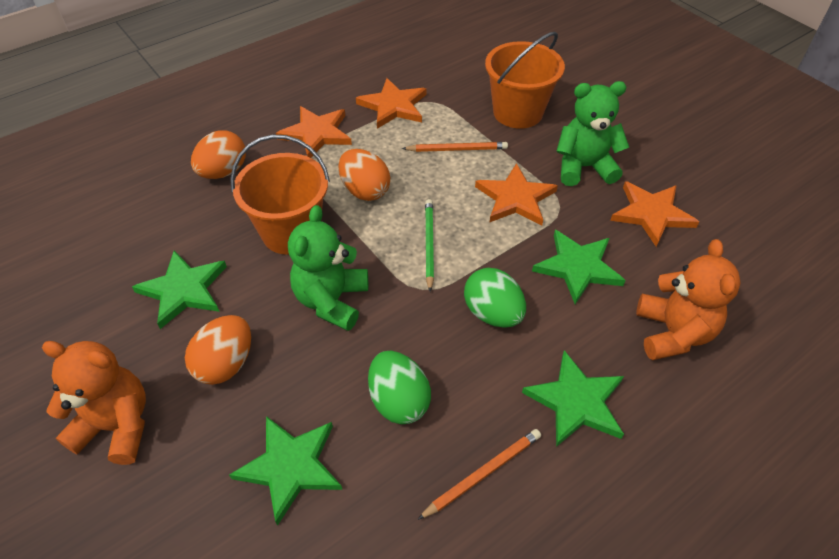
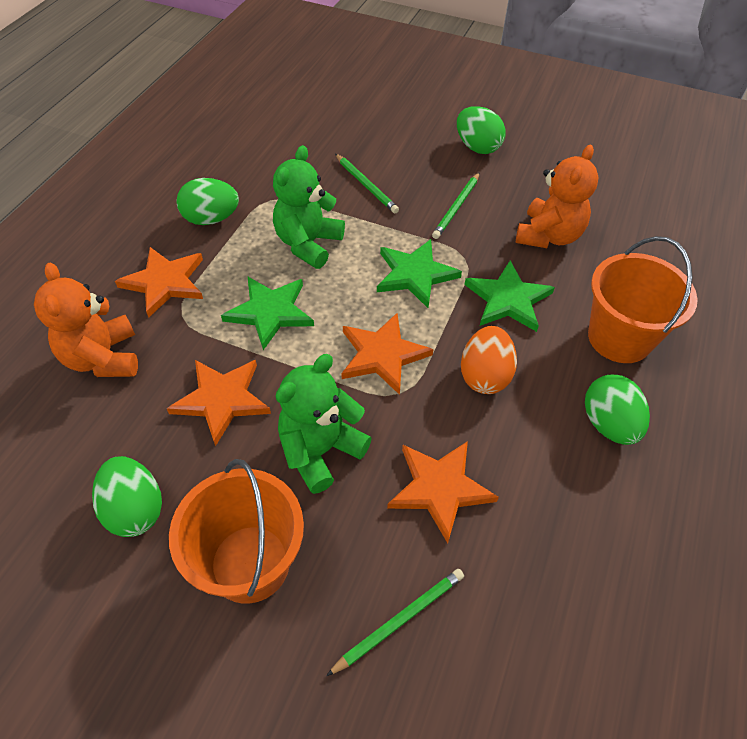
green egg: 2 -> 4
green pencil: 1 -> 3
green star: 4 -> 3
orange egg: 3 -> 1
orange pencil: 2 -> 0

